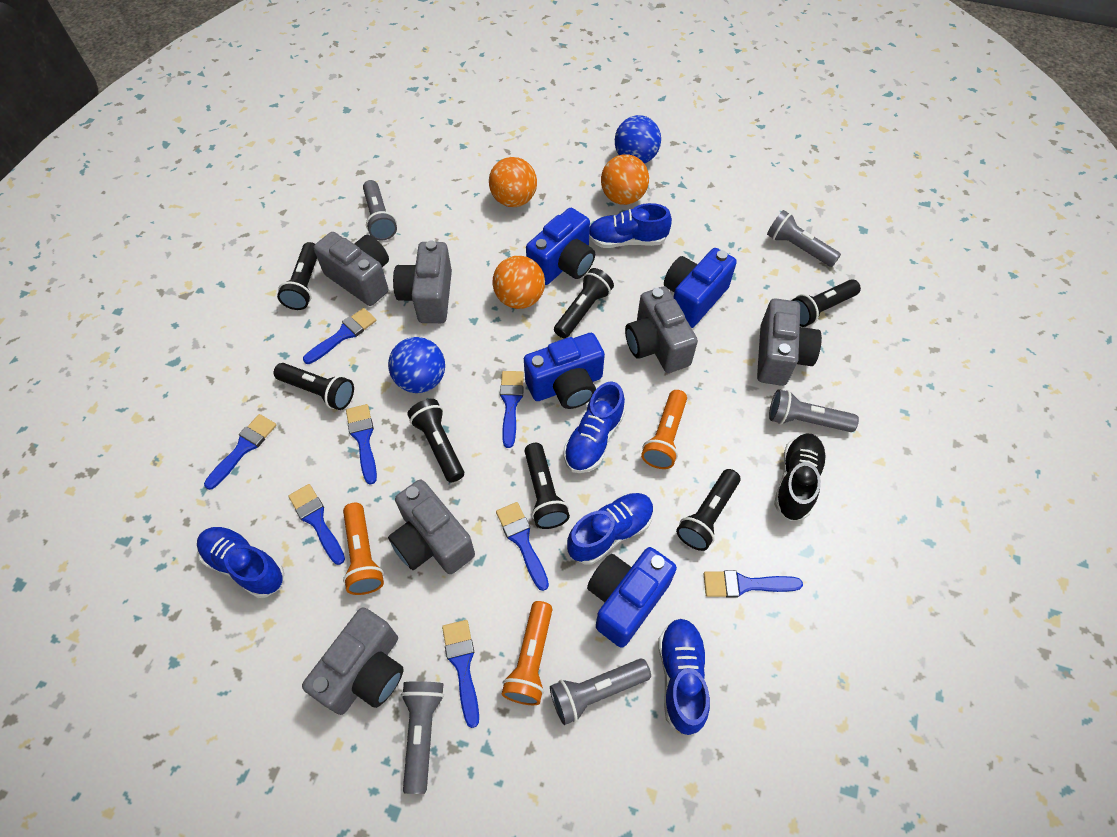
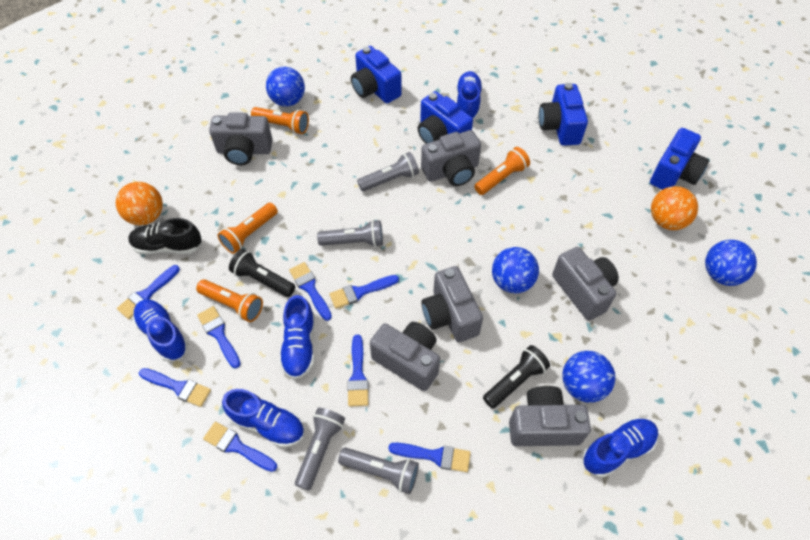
black flashlight: 7 -> 2
blue ball: 2 -> 4
grey flashlight: 5 -> 4
orange ball: 3 -> 2
orange flashlight: 3 -> 4

